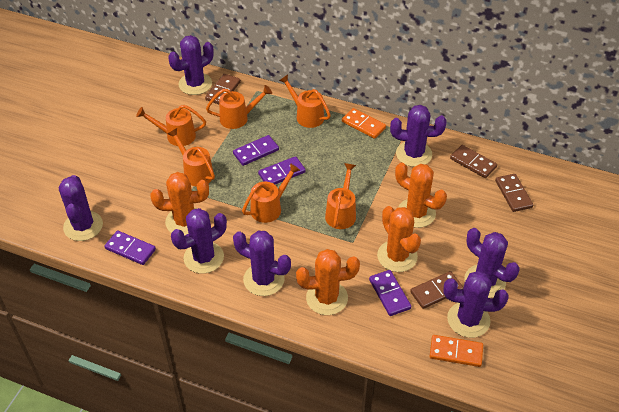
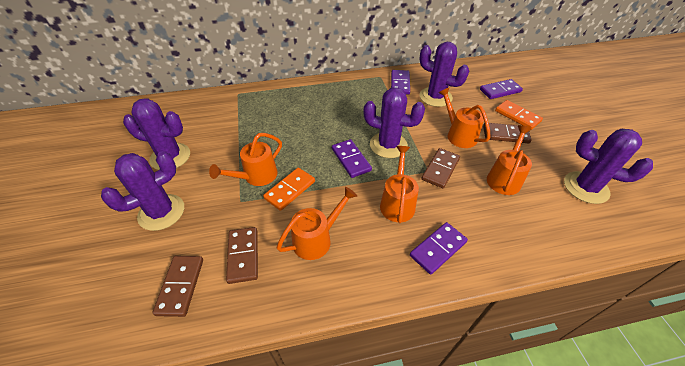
orange cactus: 4 -> 0
orange watering can: 6 -> 5
purple cactus: 7 -> 5

